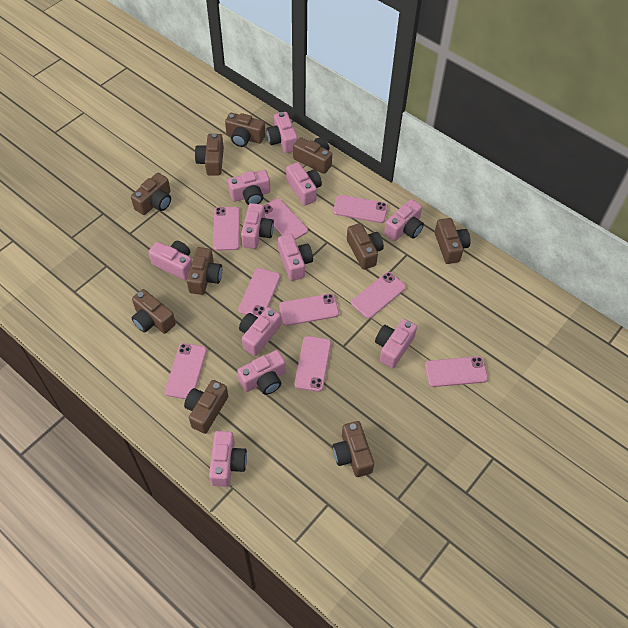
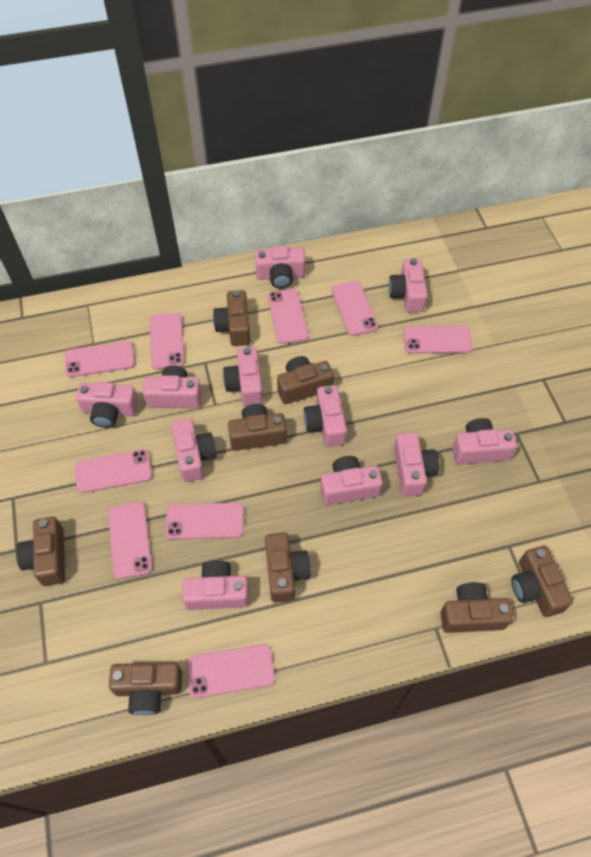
brown camera: 10 -> 8

